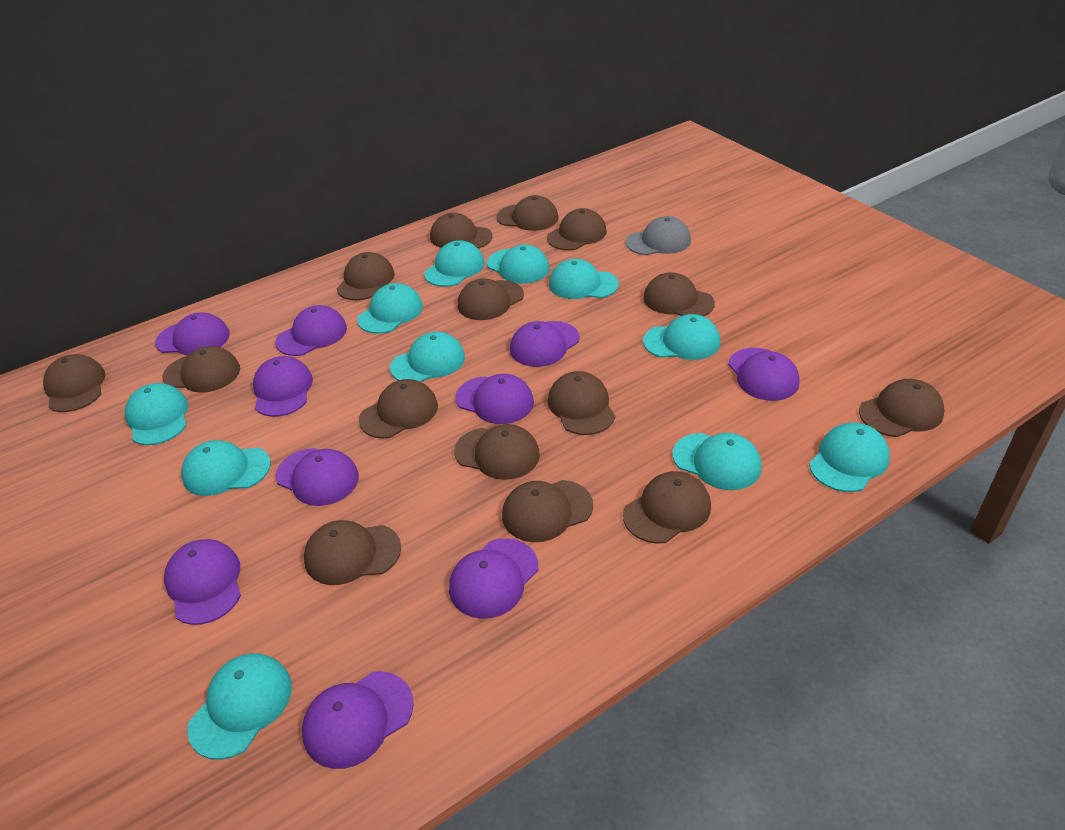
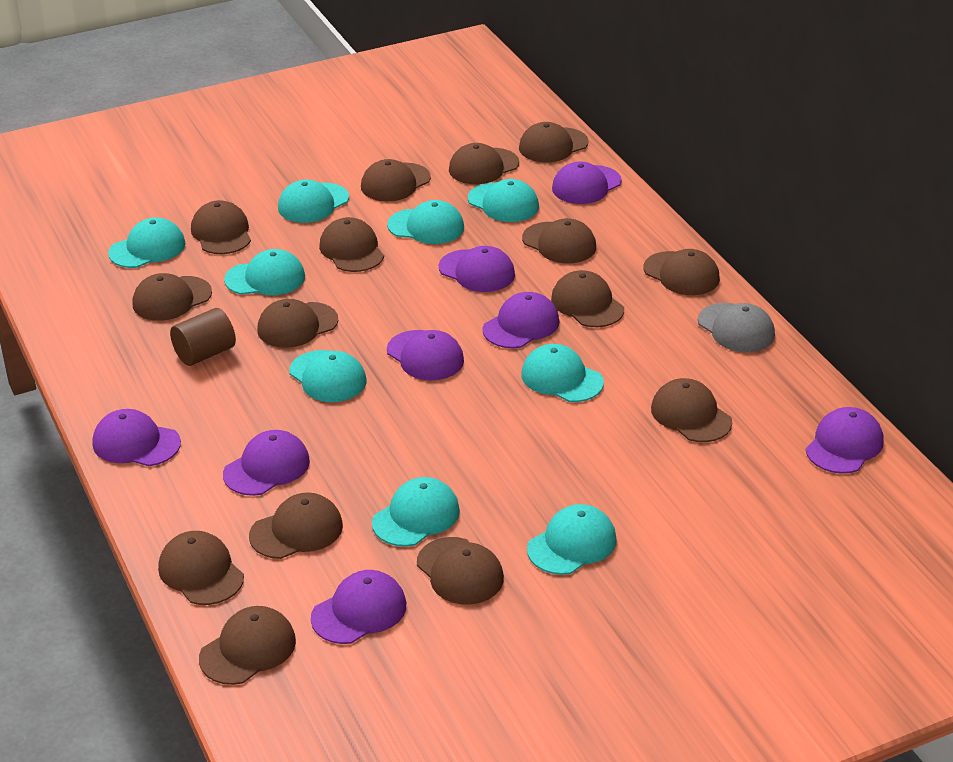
brown cylinder: 0 -> 1
purple cap: 10 -> 8
turquoise cap: 11 -> 9

